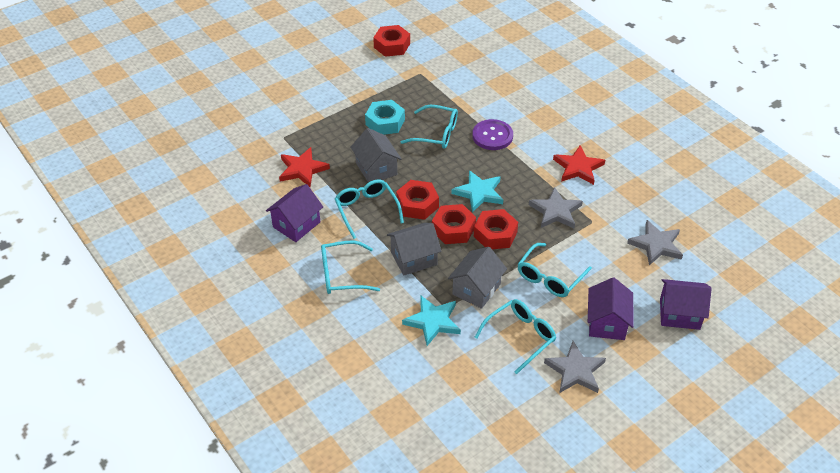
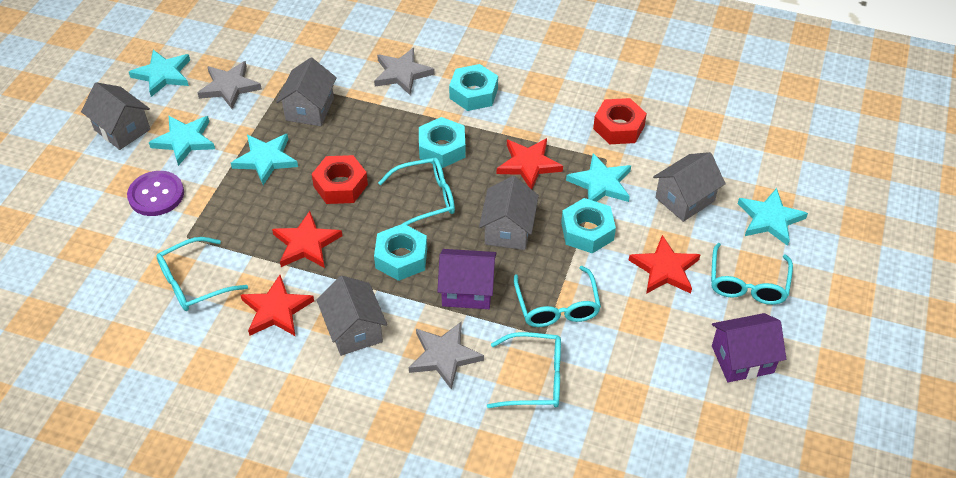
grey house: 3 -> 5
purple house: 3 -> 2
red nut: 4 -> 2
red star: 2 -> 4
turquoise nut: 1 -> 4
turquoise star: 2 -> 5

